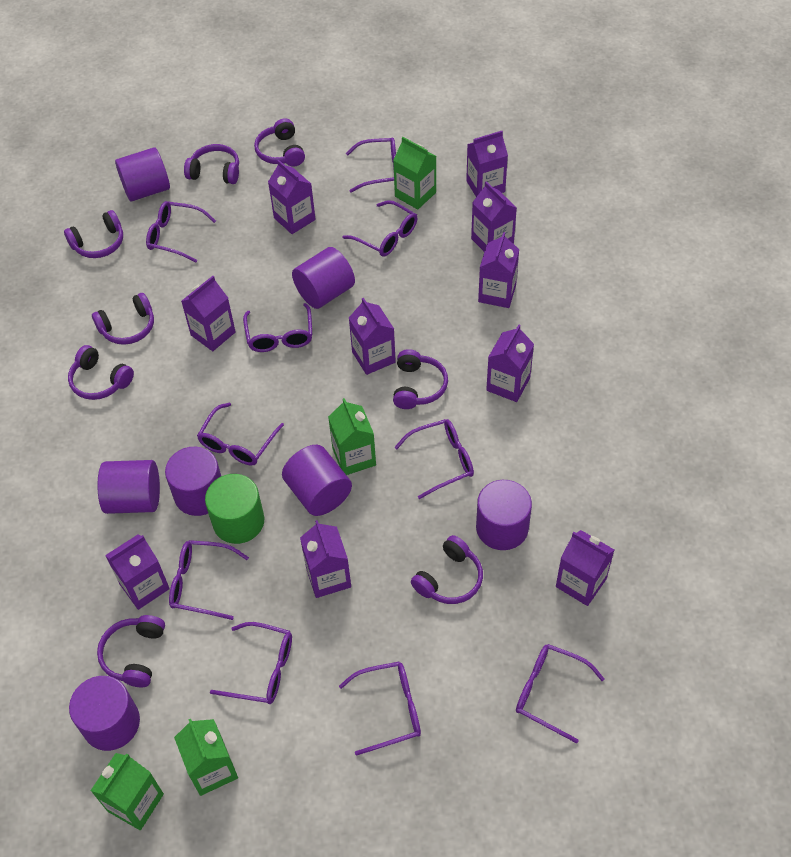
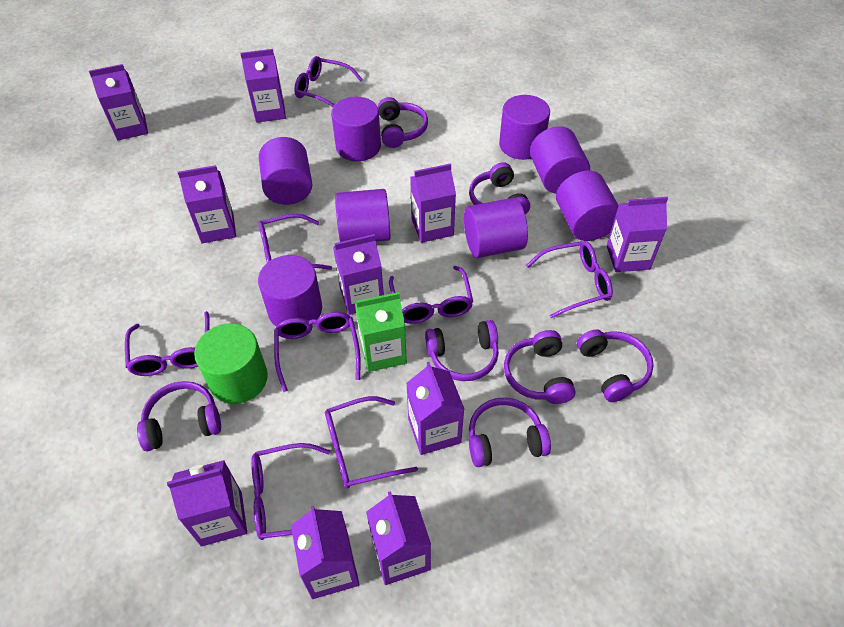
green carton: 4 -> 1
purple cylinder: 7 -> 8
purple glasses: 10 -> 8
purple headphones: 8 -> 7

